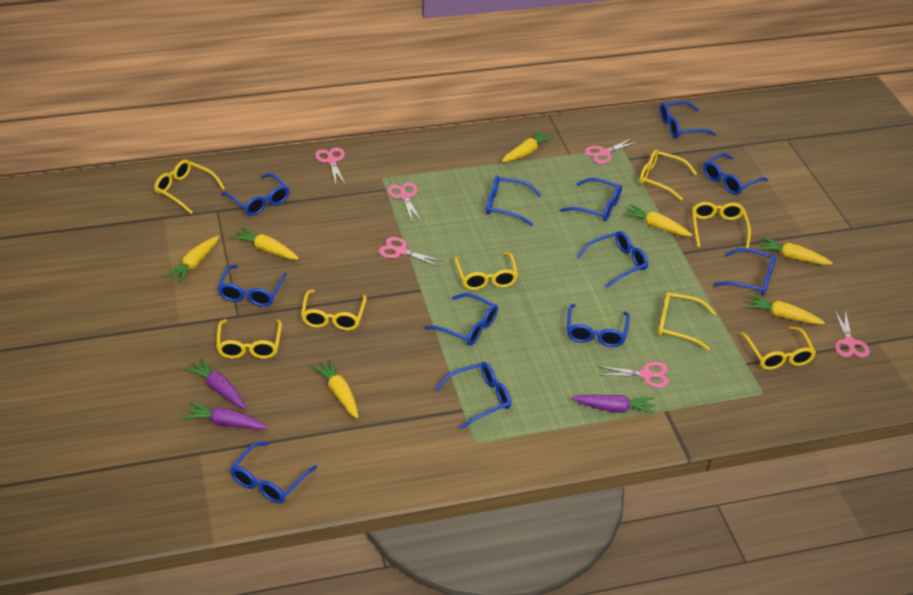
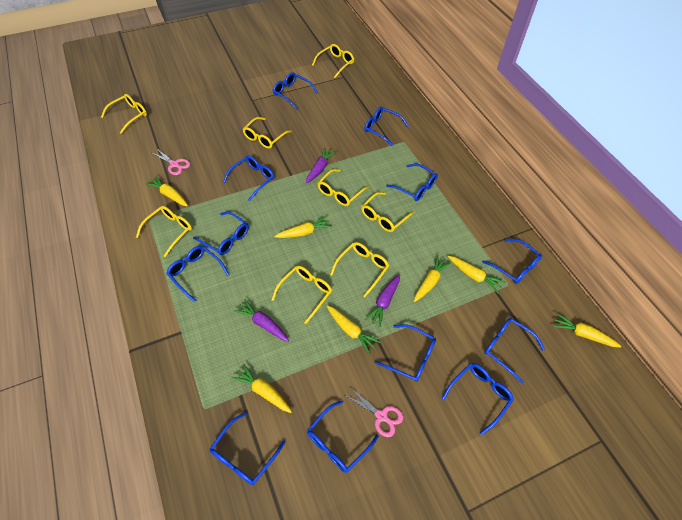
pink scissors: 6 -> 2

